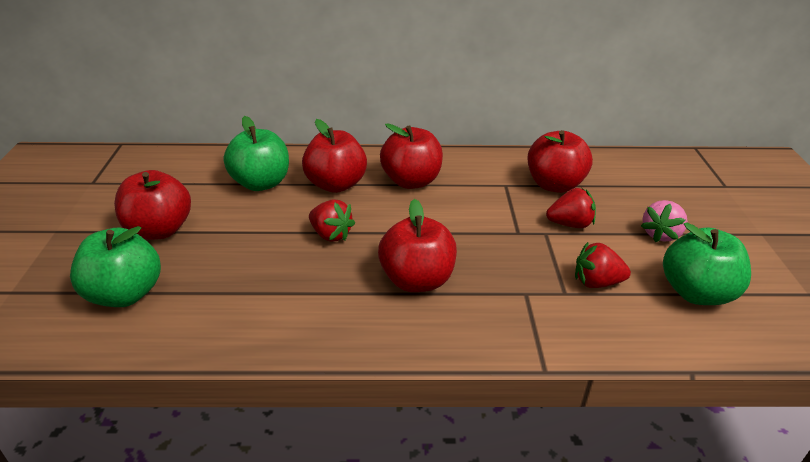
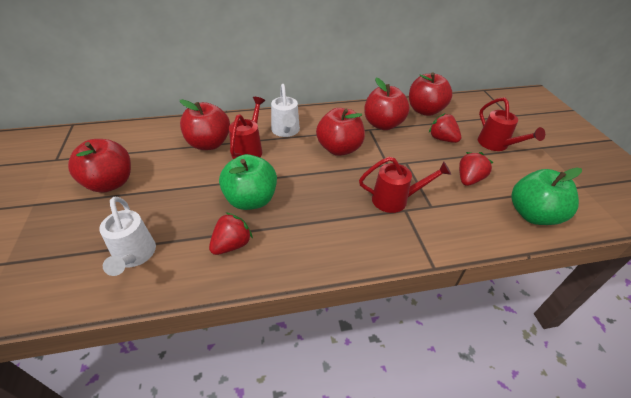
green apple: 3 -> 2
pink strawberry: 1 -> 0
red watering can: 0 -> 3
white watering can: 0 -> 2

